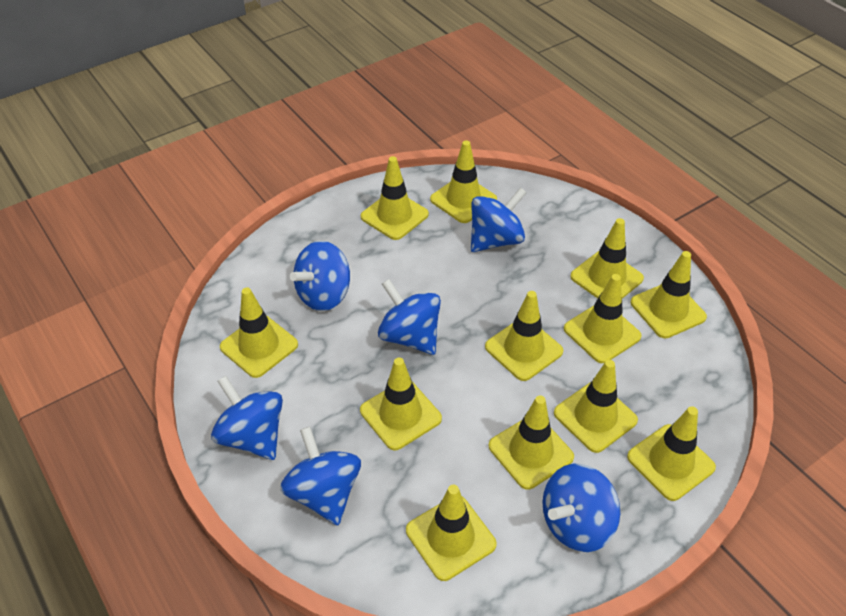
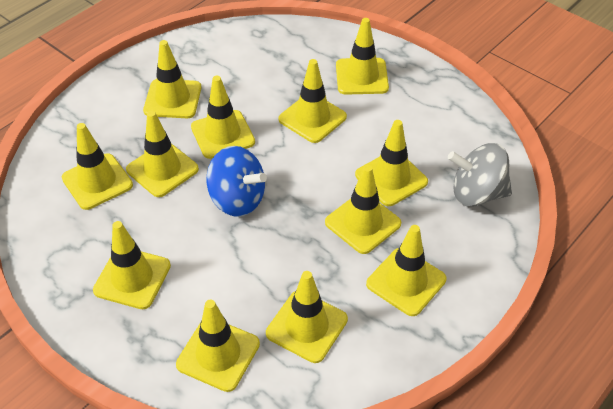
blue spinning top: 6 -> 1
grey spinning top: 0 -> 1

